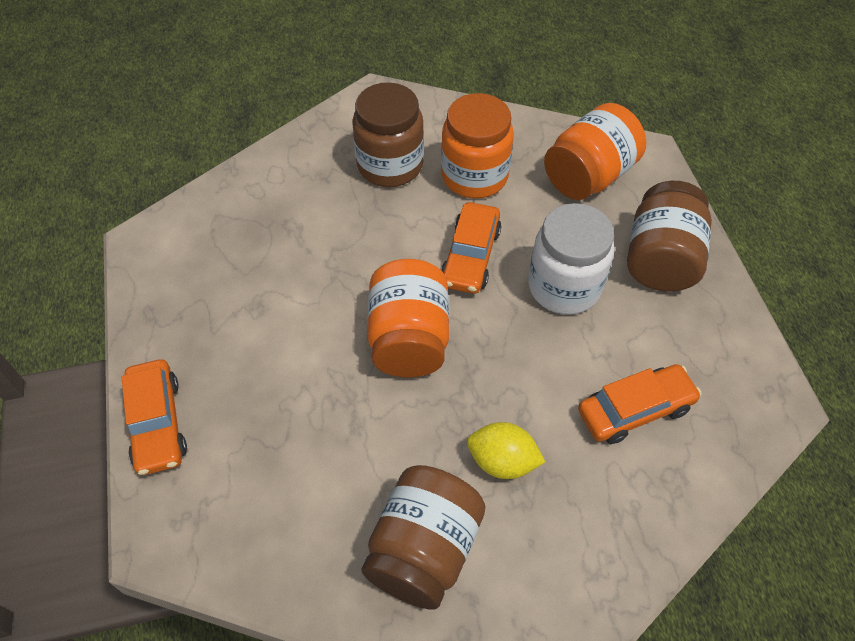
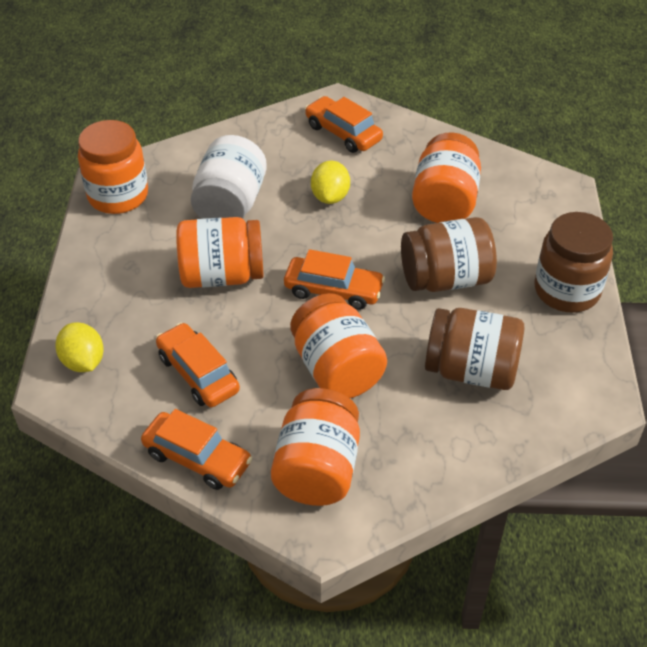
orange car: 3 -> 4
orange jar: 3 -> 5
yellow lemon: 1 -> 2

